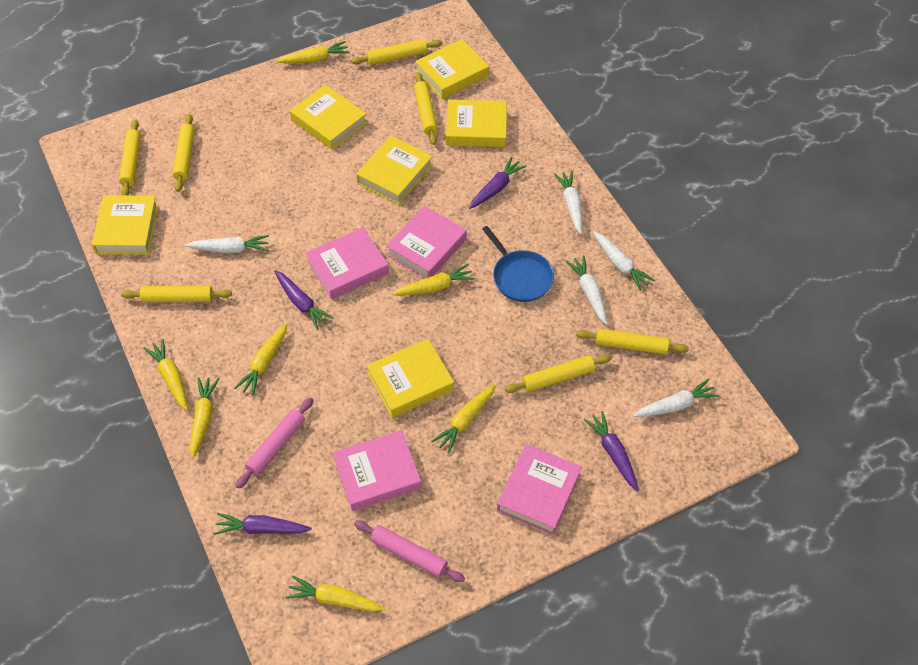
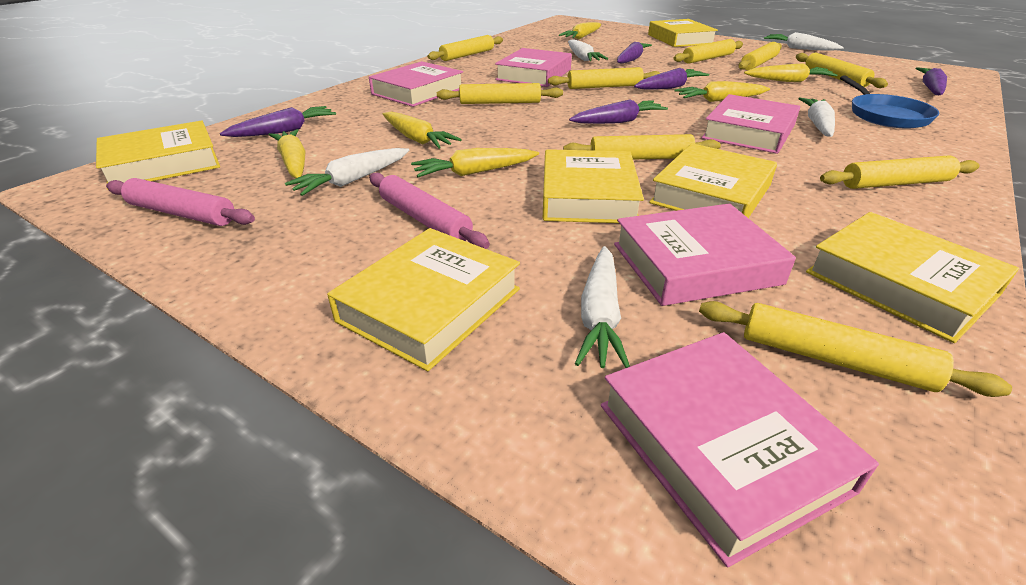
pink book: 4 -> 5
purple carrot: 4 -> 5
yellow carrot: 7 -> 6
yellow rolling pin: 7 -> 9

